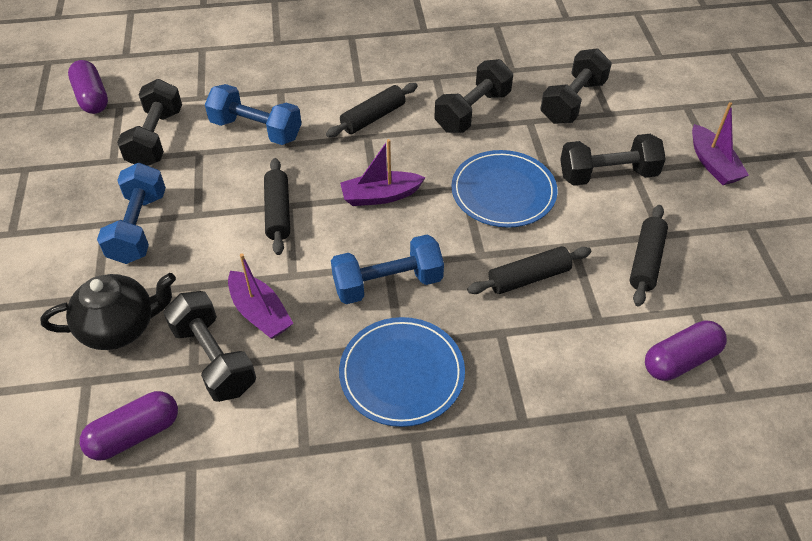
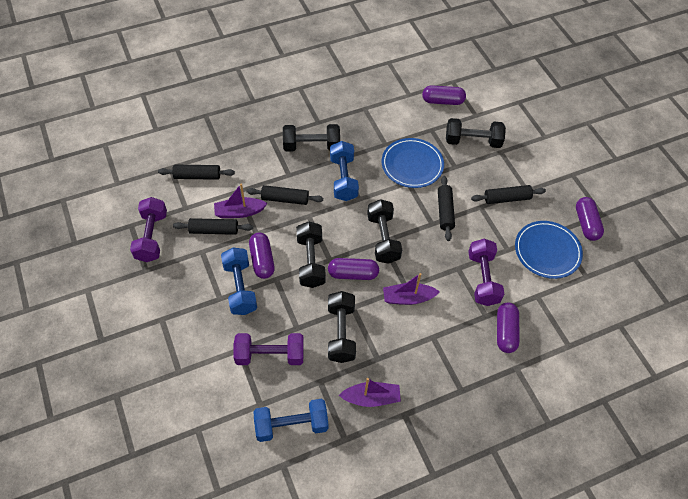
black rolling pin: 4 -> 5
black teapot: 1 -> 0
purple capsule: 3 -> 5
purple dumbbell: 0 -> 3

